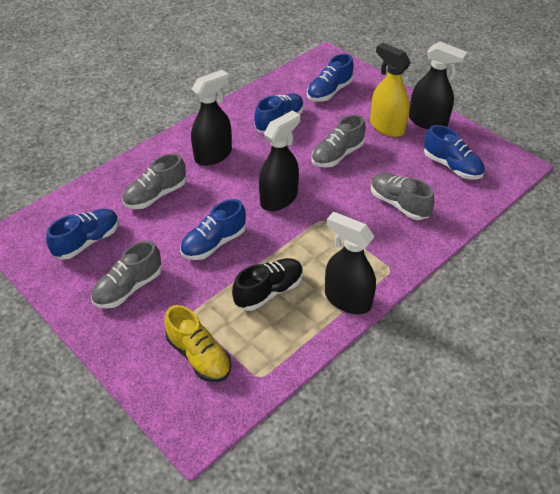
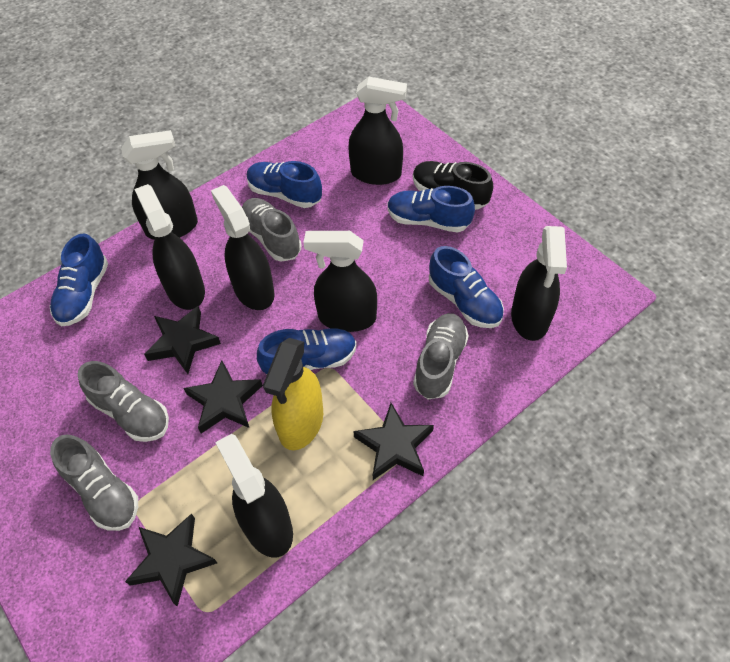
black spray bottle: 4 -> 7
black star: 0 -> 4
yellow shoe: 1 -> 0

